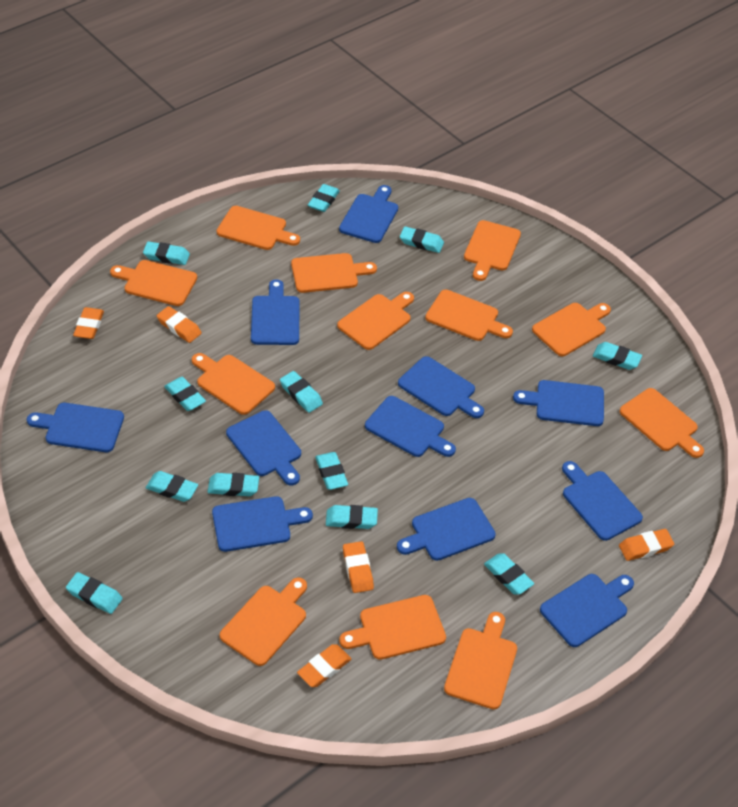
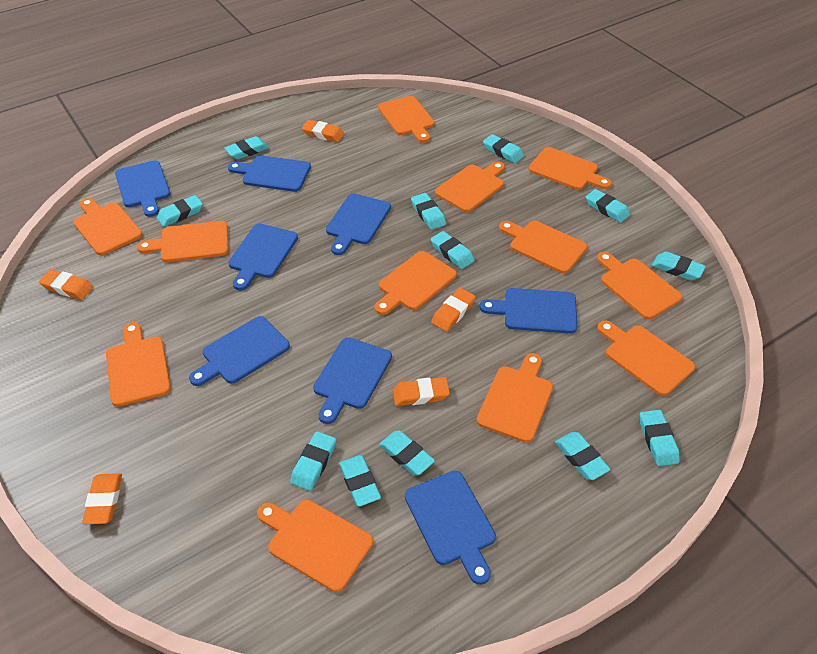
blue cutting board: 11 -> 8

